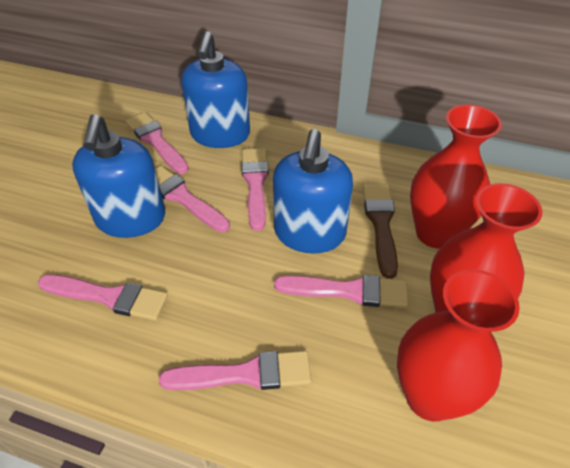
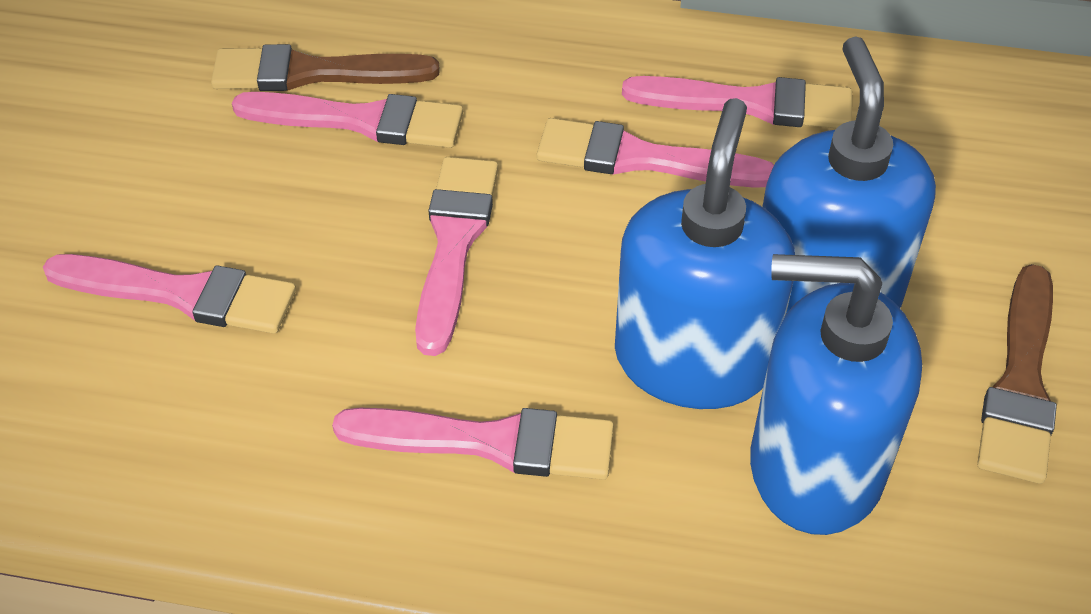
brown brush: 1 -> 2
red vase: 3 -> 0

